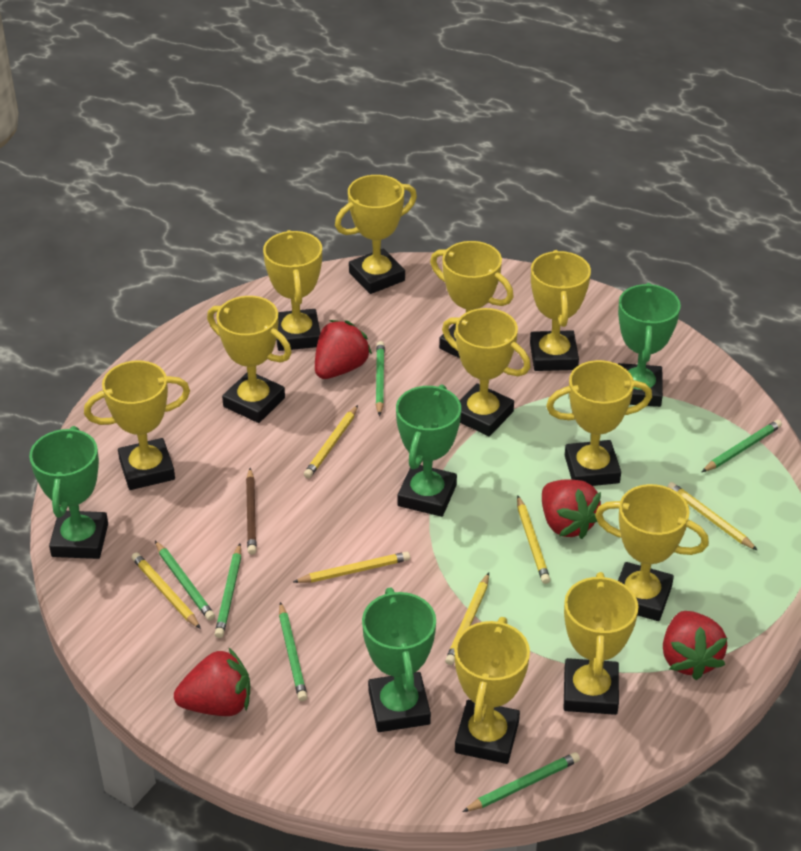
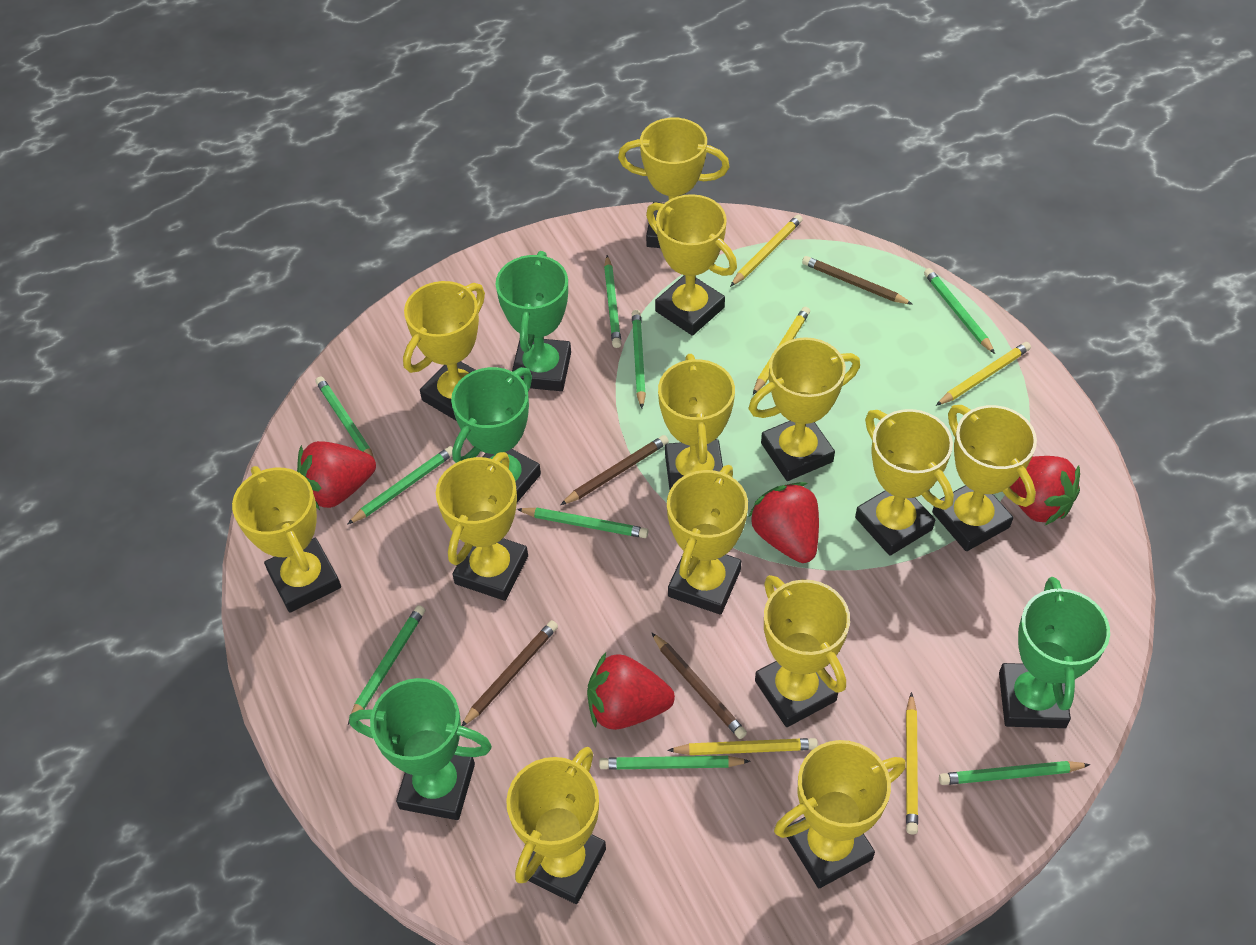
brown pencil: 1 -> 4
green pencil: 6 -> 9
yellow pencil: 6 -> 5
yellow trophy: 11 -> 13

